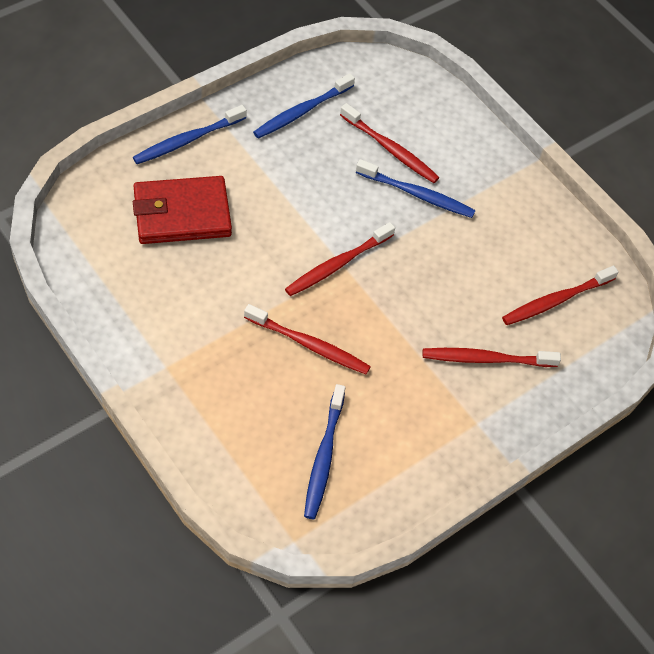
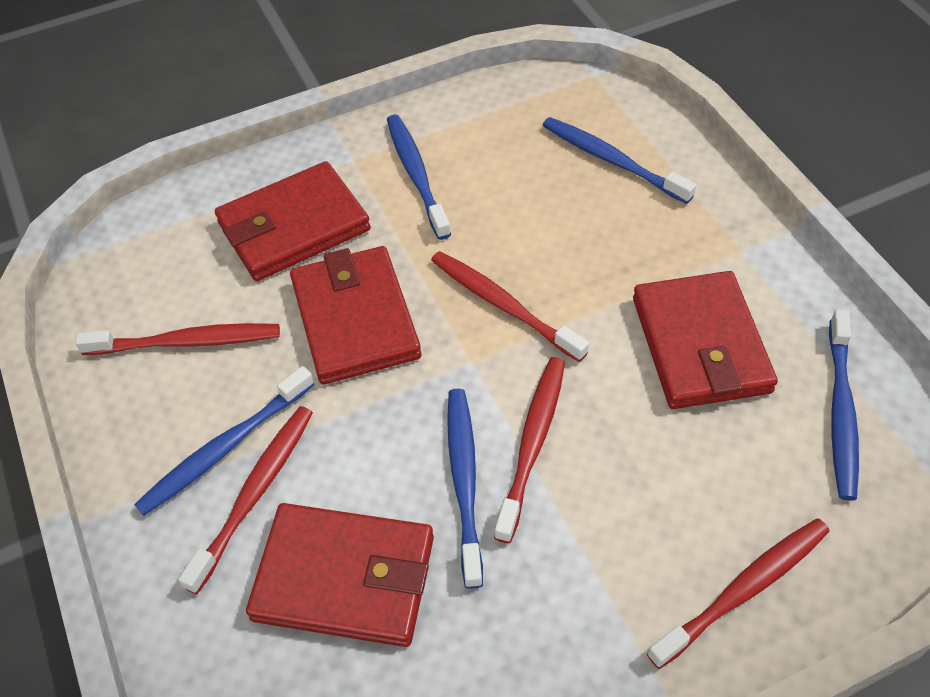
blue toothbrush: 4 -> 5
red wallet: 1 -> 4

